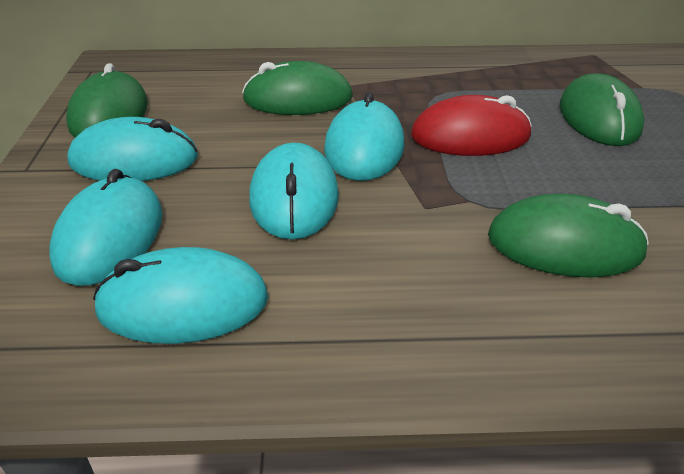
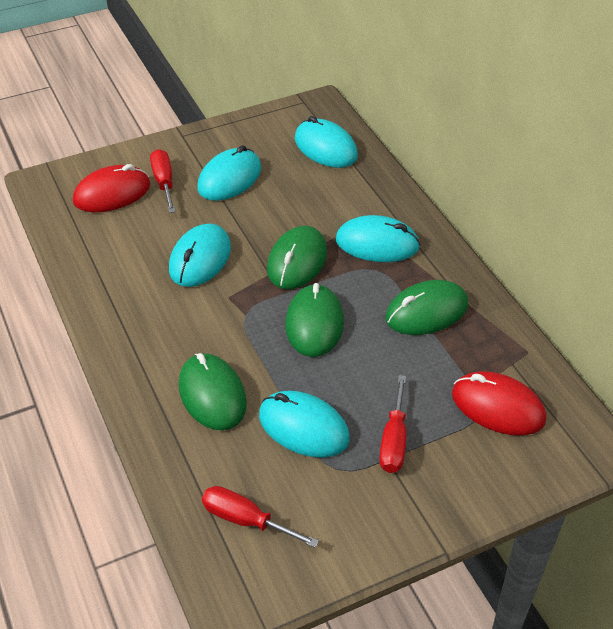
red mouse: 1 -> 2
red screwdriver: 0 -> 3

